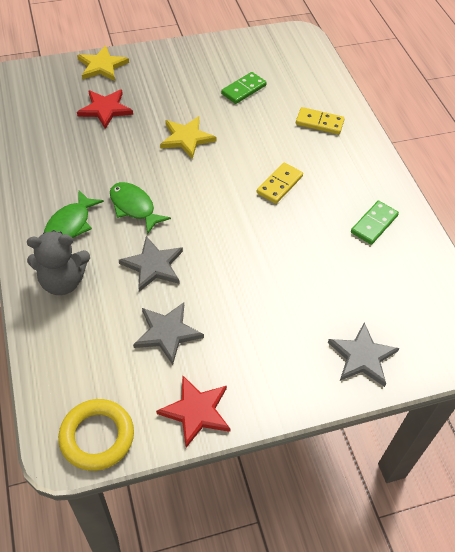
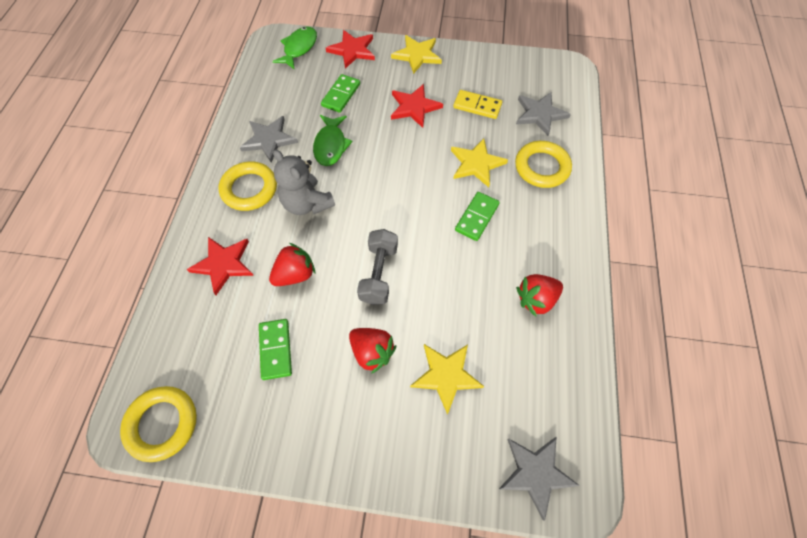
green domino: 2 -> 3
grey dumbbell: 0 -> 1
red star: 2 -> 3
red strawberry: 0 -> 3
yellow domino: 2 -> 1
yellow ring: 1 -> 3
yellow star: 2 -> 3

